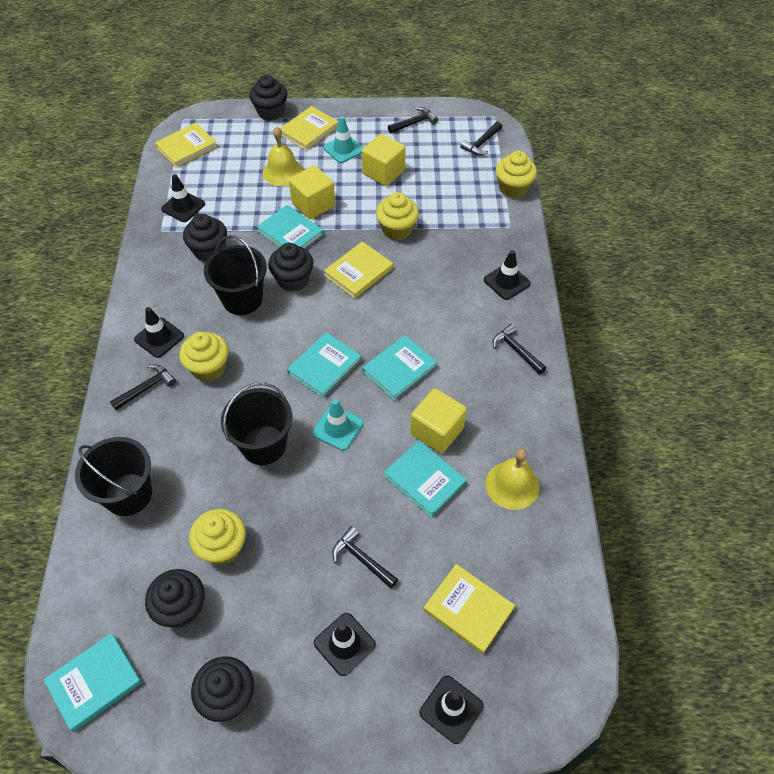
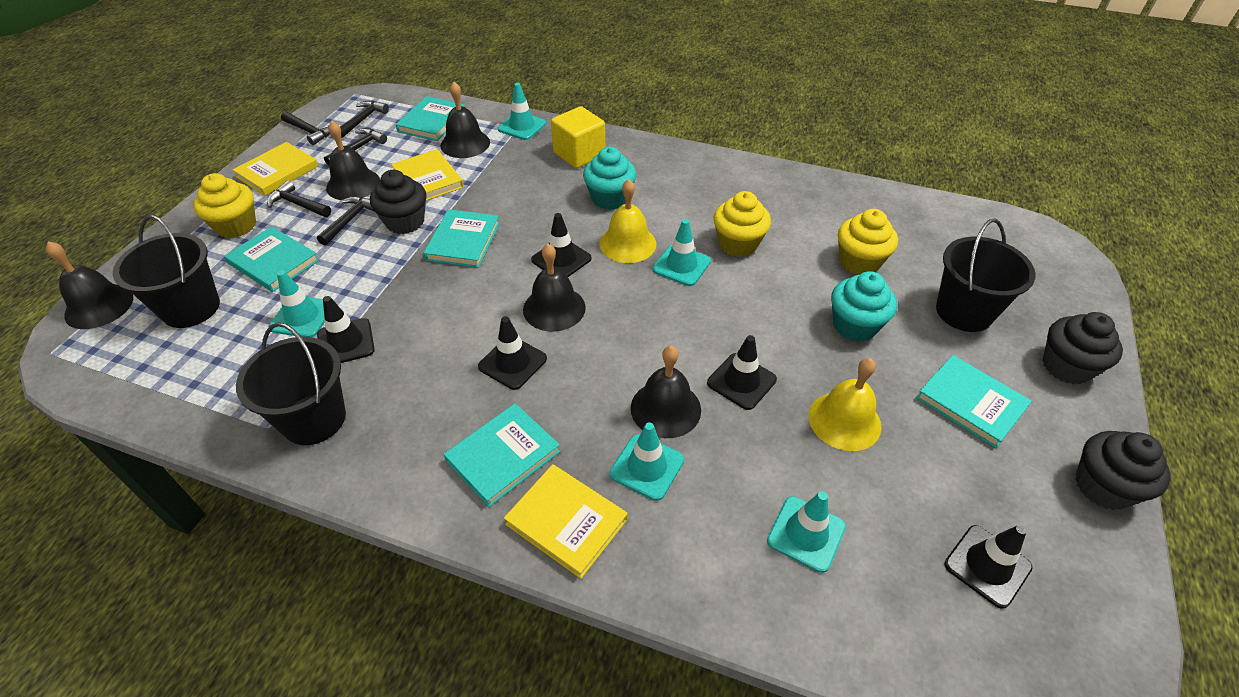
black bell: 0 -> 5
black cupcake: 5 -> 3
turquoise cupcake: 0 -> 2
turquoise traffic cone: 2 -> 5
yellow book: 4 -> 3
yellow cube: 3 -> 1
yellow cupcake: 4 -> 3

